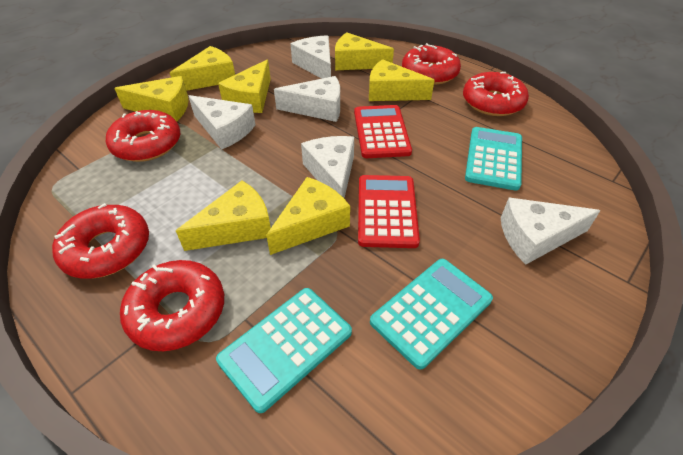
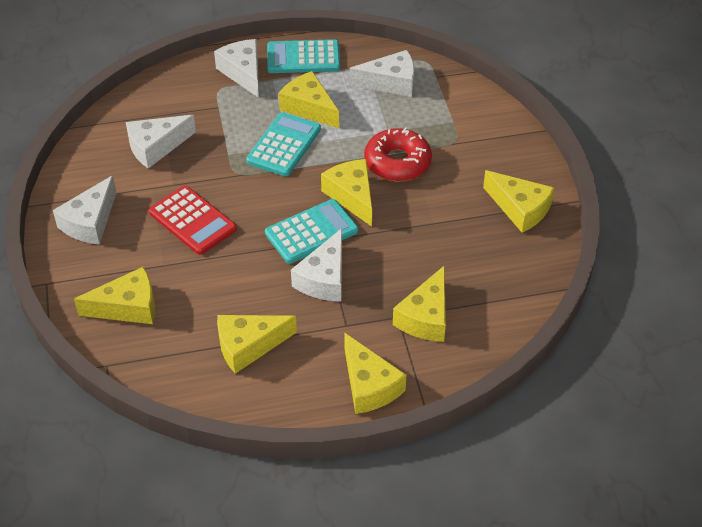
red calculator: 2 -> 1
red donut: 5 -> 1

